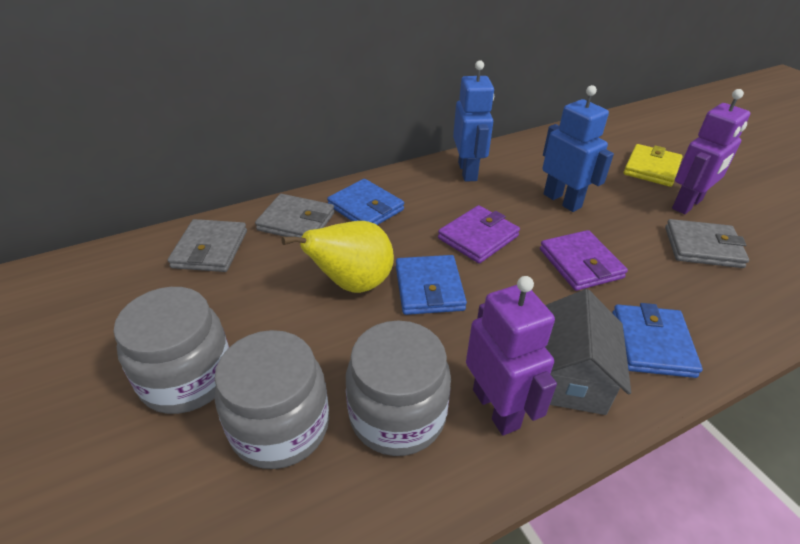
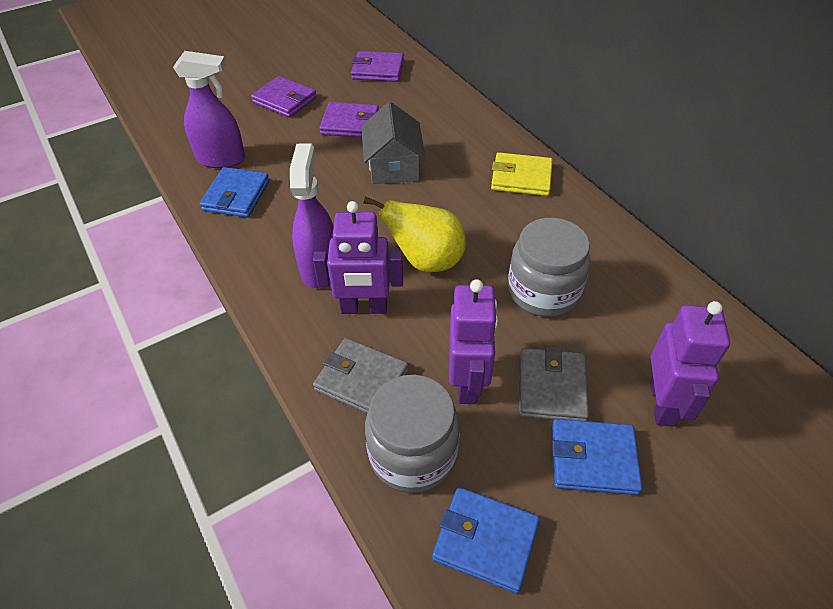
blue robot: 2 -> 0
grey jar: 3 -> 2
grey wallet: 3 -> 2
purple robot: 2 -> 3
purple spray bottle: 0 -> 2
purple wallet: 2 -> 3

